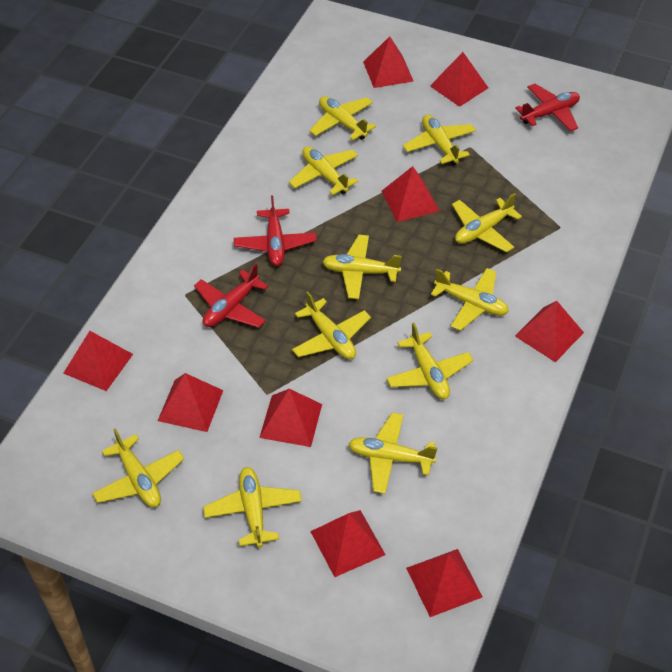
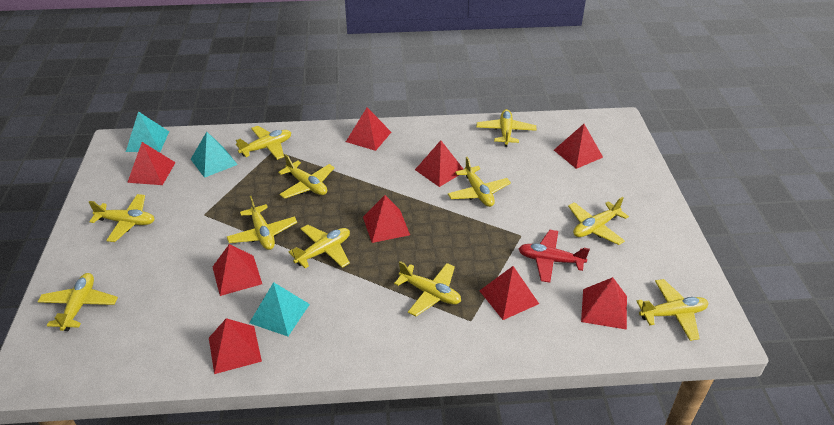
red plane: 3 -> 1
turquoise pyramid: 0 -> 3

